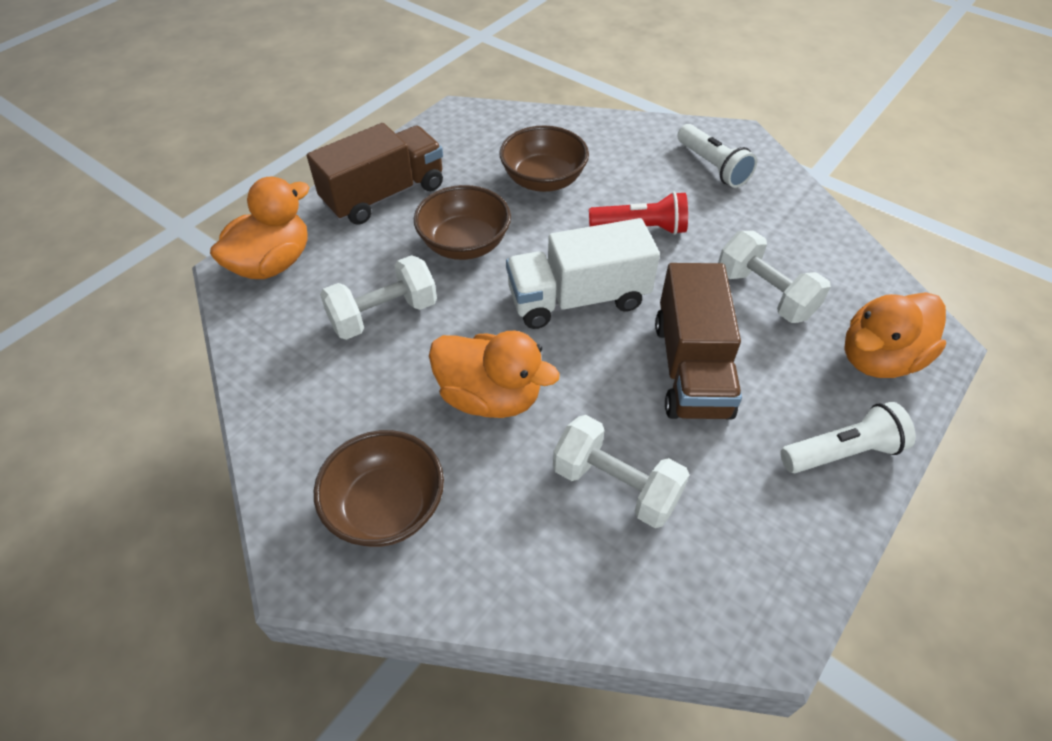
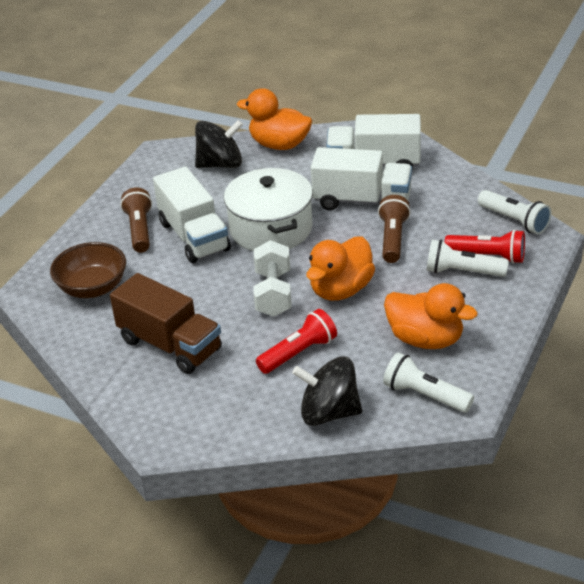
black spinning top: 0 -> 2
brown bowl: 3 -> 1
brown flashlight: 0 -> 2
brown truck: 2 -> 1
red flashlight: 1 -> 2
white dumbbell: 3 -> 1
white flashlight: 2 -> 3
white pot: 0 -> 1
white truck: 1 -> 3

